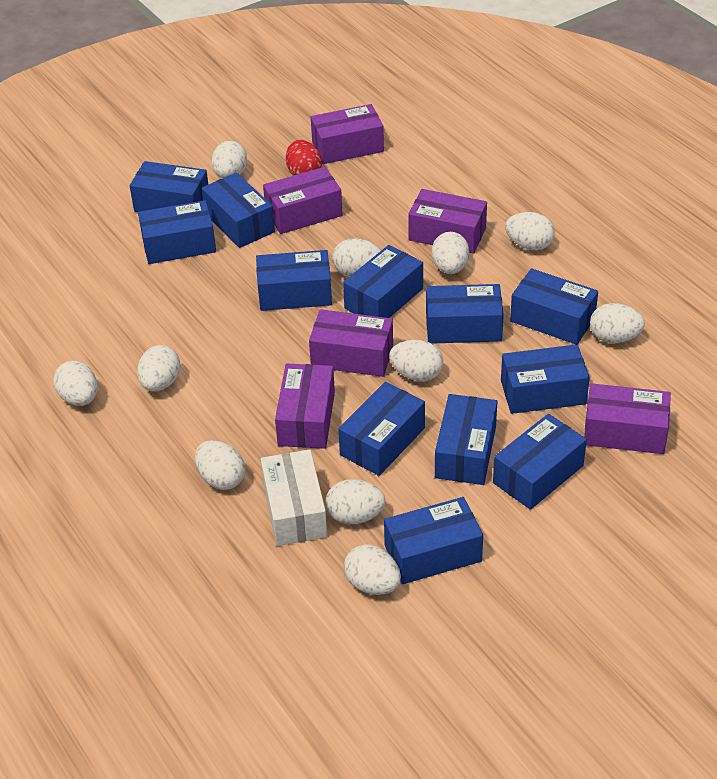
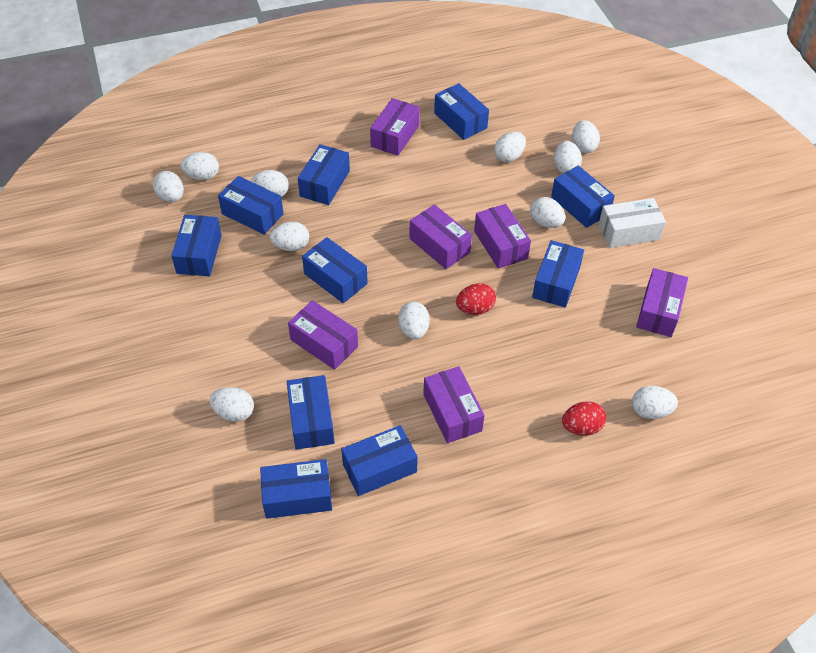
blue box: 12 -> 10
red egg: 1 -> 2

